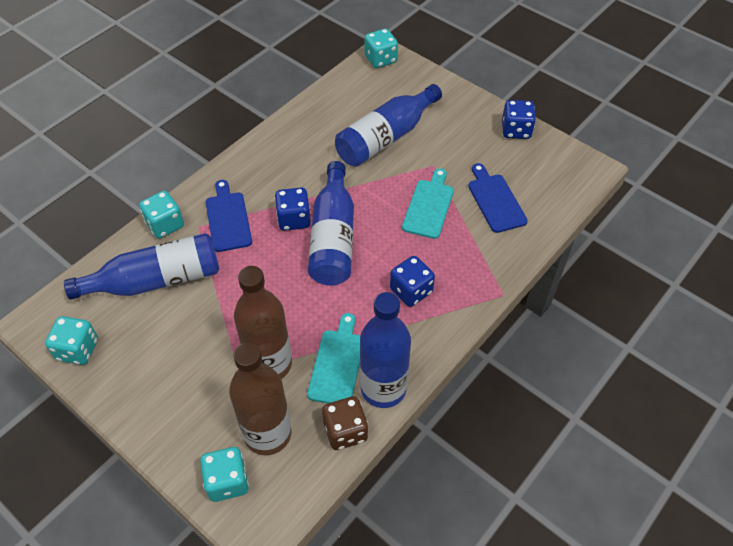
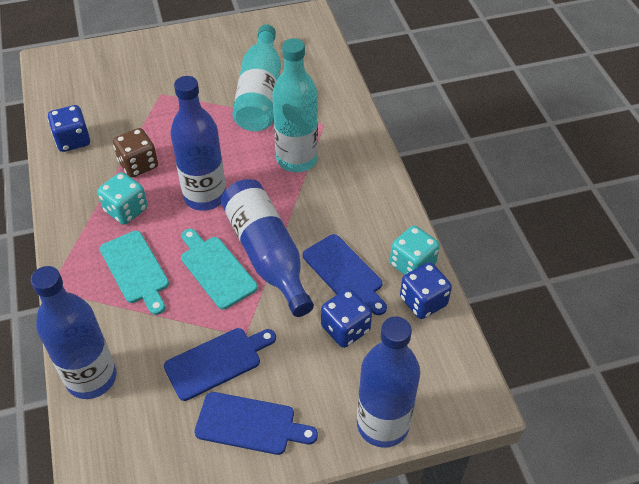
blue cutting board: 2 -> 3
brown bottle: 2 -> 0
turquoise bottle: 0 -> 2
turquoise dice: 4 -> 2

